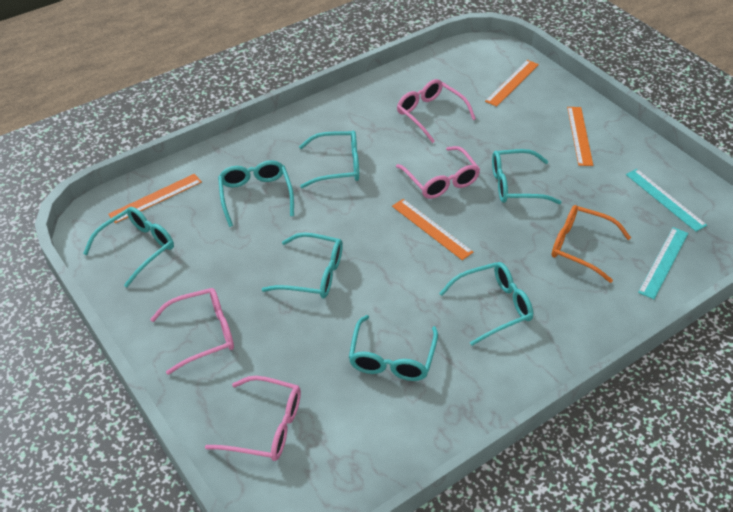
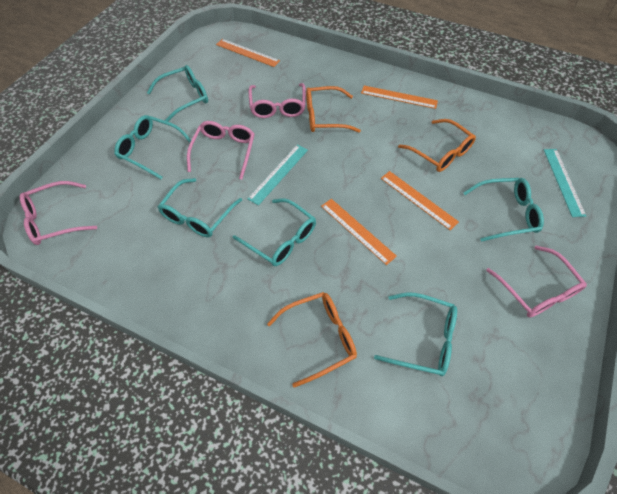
orange glasses: 1 -> 3
turquoise glasses: 7 -> 6

